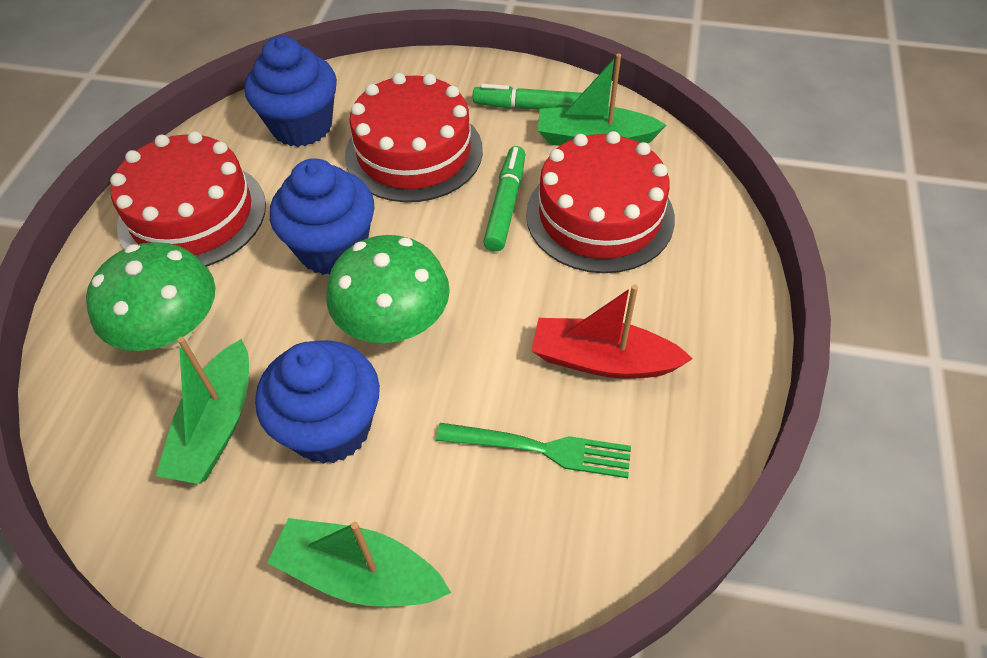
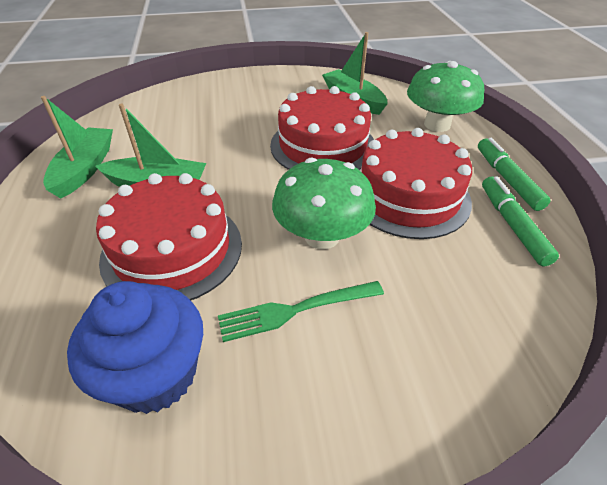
blue cupcake: 3 -> 1
red boat: 1 -> 0

